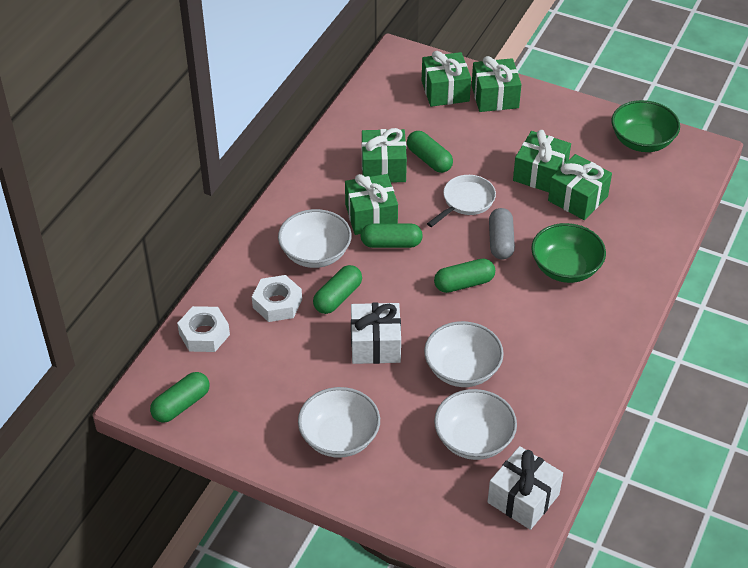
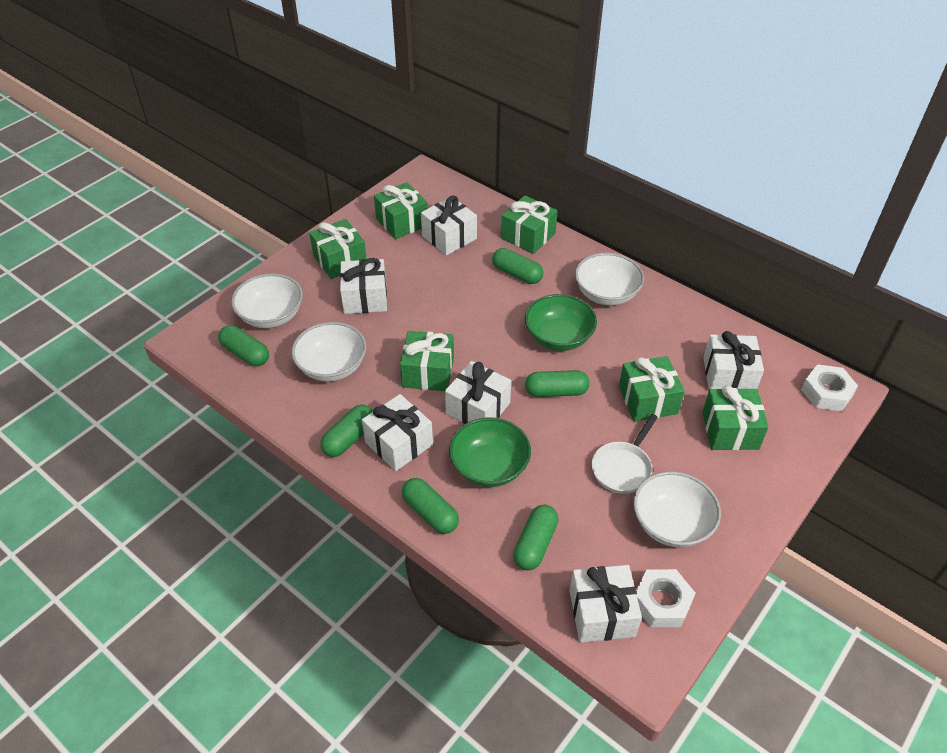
green capsule: 5 -> 6
grey capsule: 1 -> 0
white gift: 2 -> 6

